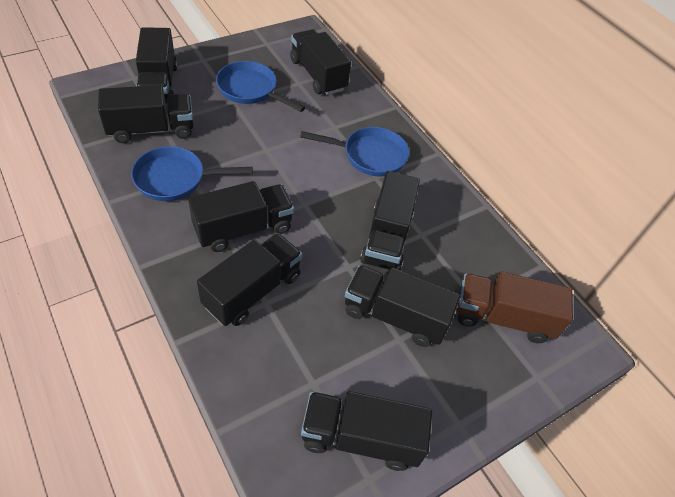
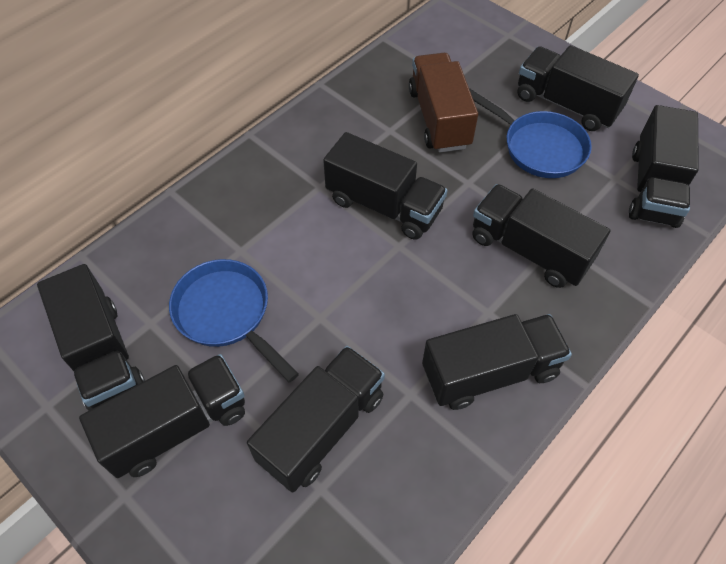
blue pan: 3 -> 2

